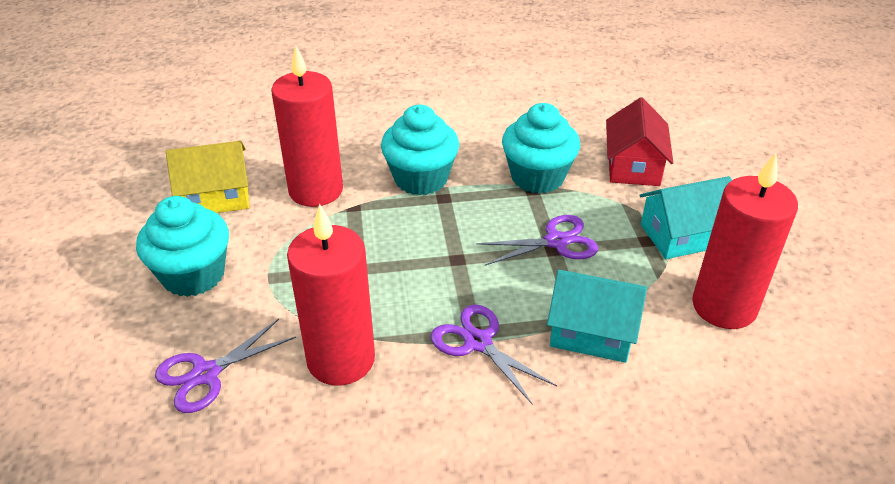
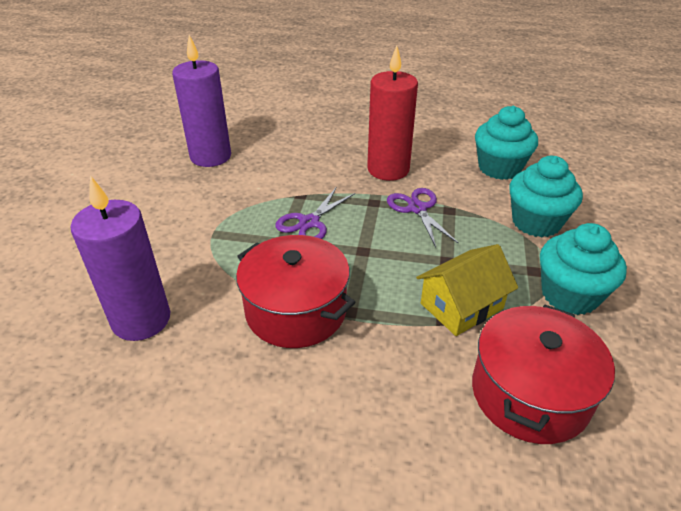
purple candle: 0 -> 2
purple scissors: 3 -> 2
red candle: 3 -> 1
red house: 1 -> 0
red pot: 0 -> 2
turquoise house: 2 -> 0

